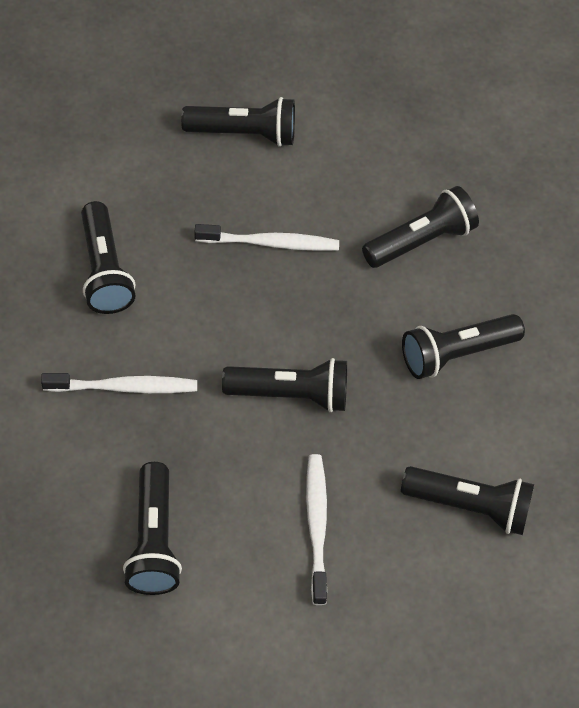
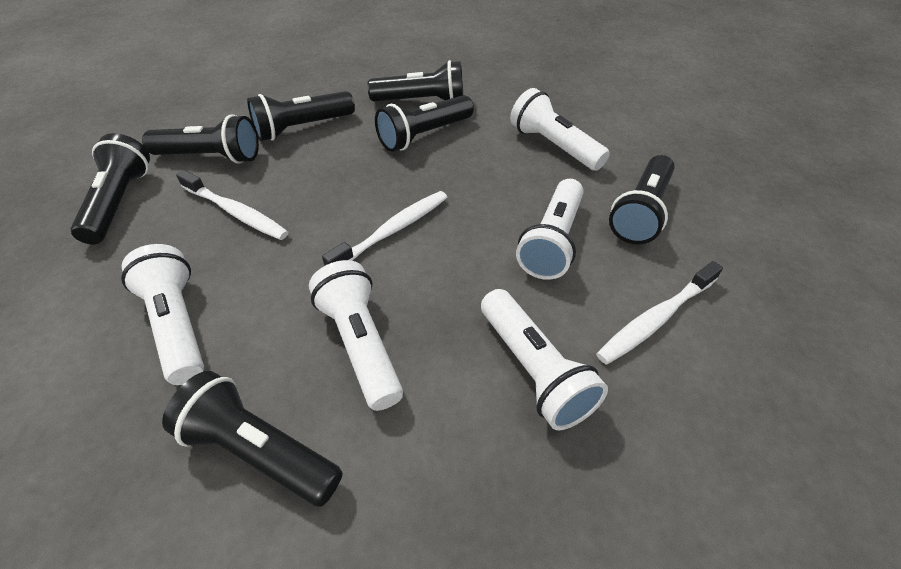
white flashlight: 0 -> 5

